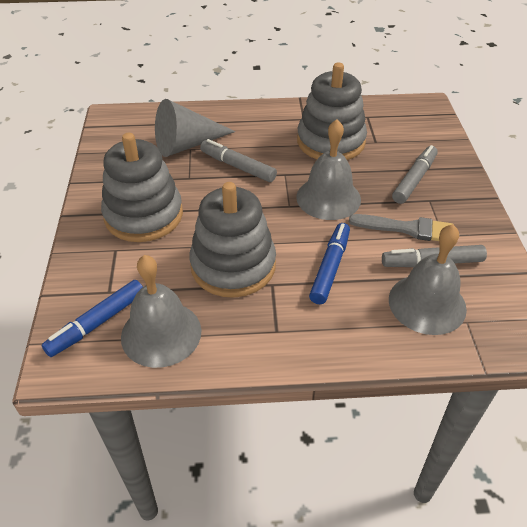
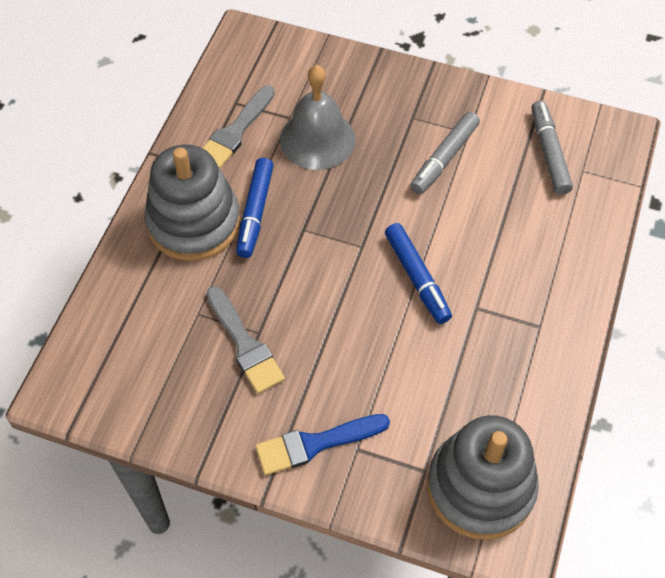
blue brush: 0 -> 1
grey bell: 3 -> 1
grey brush: 1 -> 2
grey cone: 1 -> 0
grey marker: 3 -> 2
grey stacking toy: 3 -> 2

